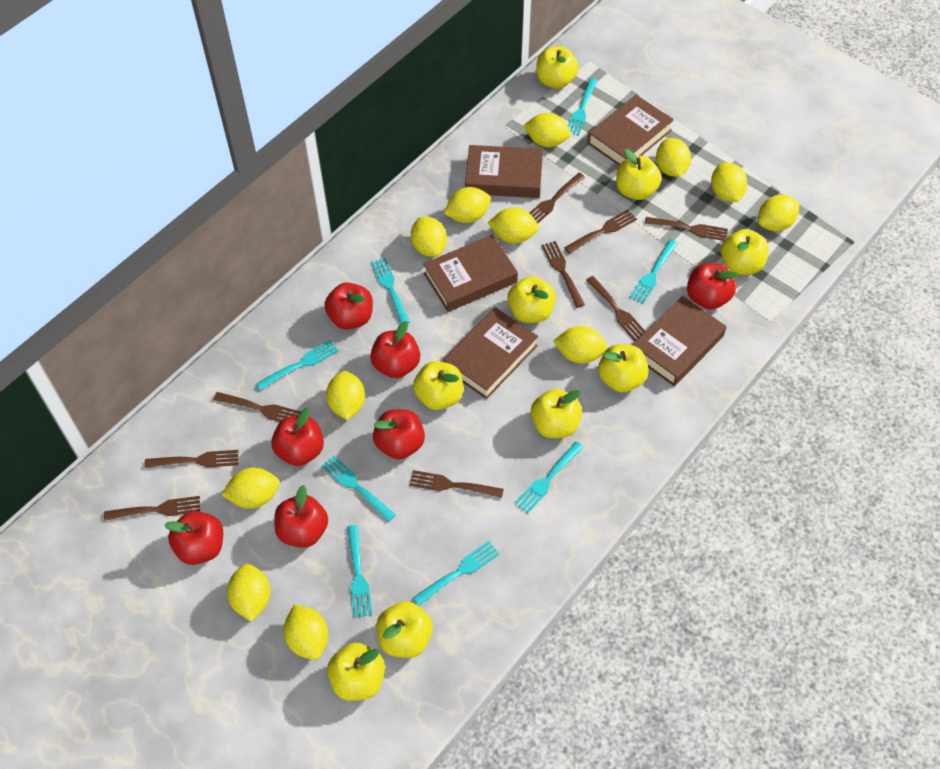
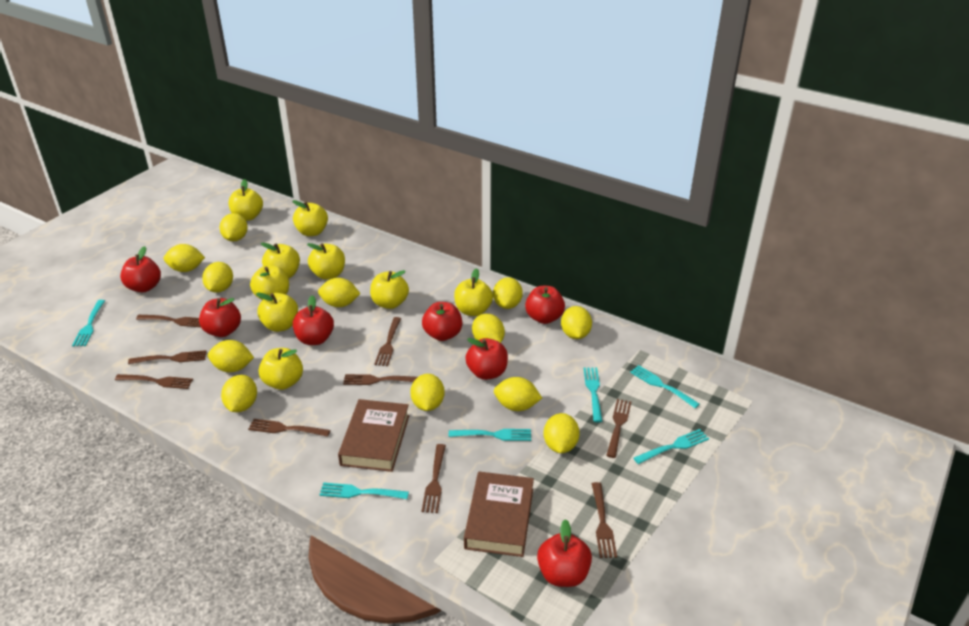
brown book: 5 -> 2
turquoise fork: 8 -> 6

